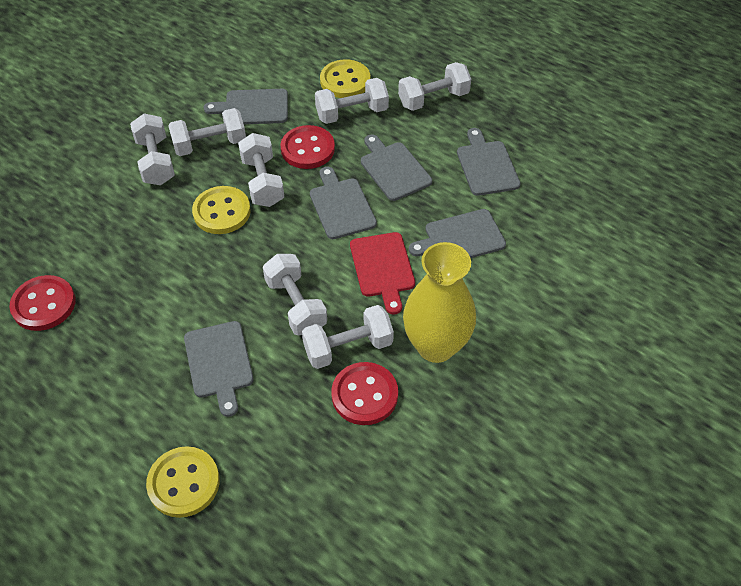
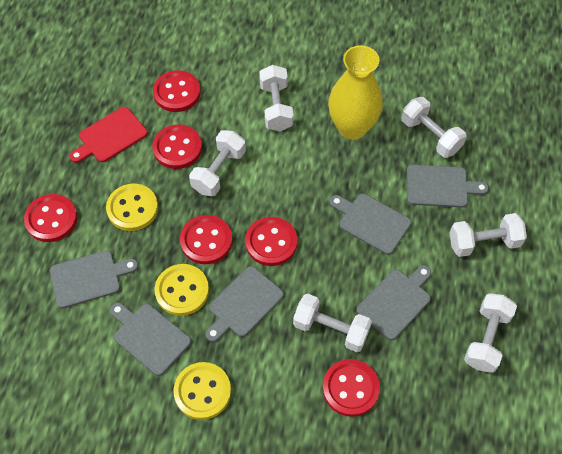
red button: 3 -> 6
white dumbbell: 7 -> 6

